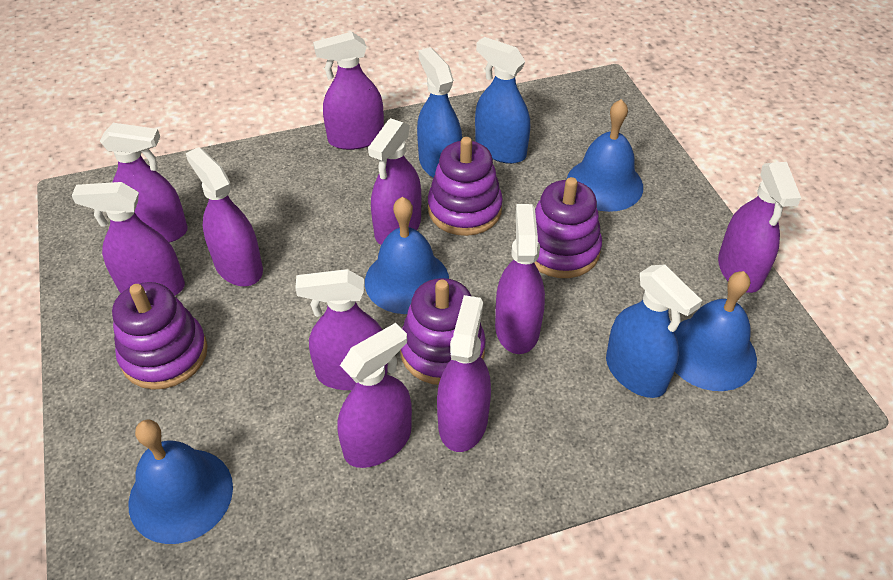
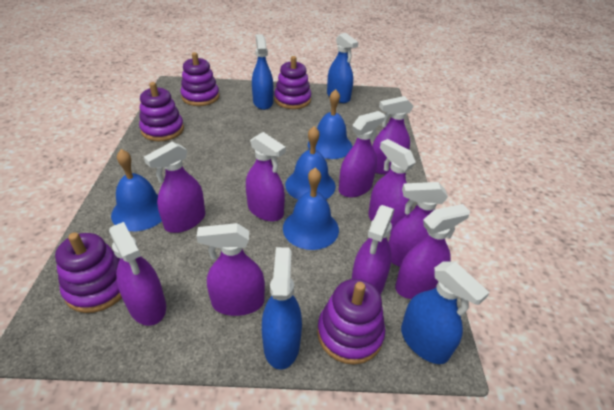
blue spray bottle: 3 -> 4
purple stacking toy: 4 -> 5

